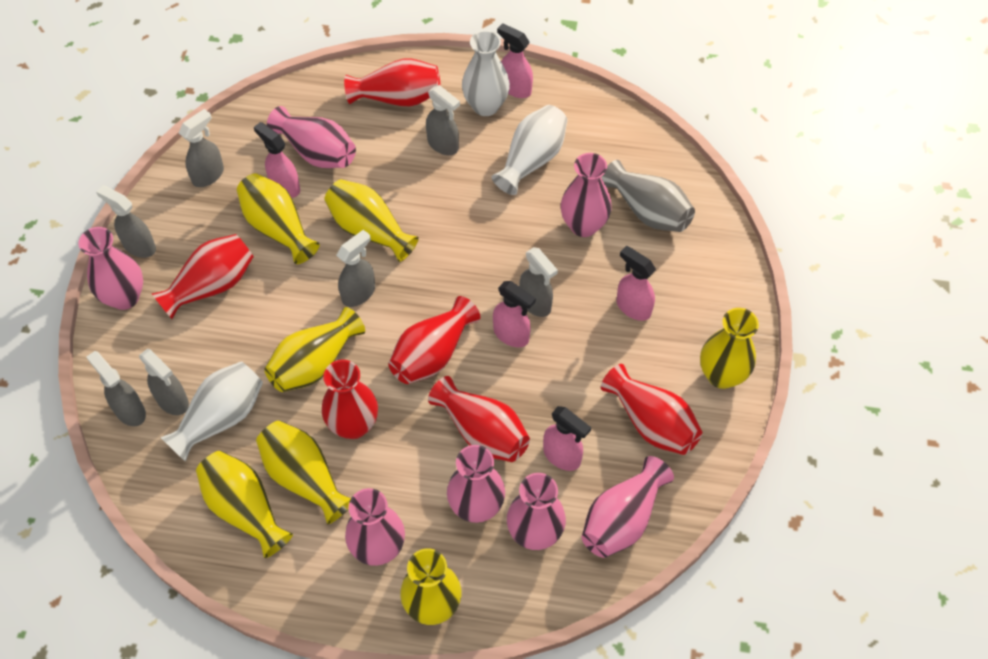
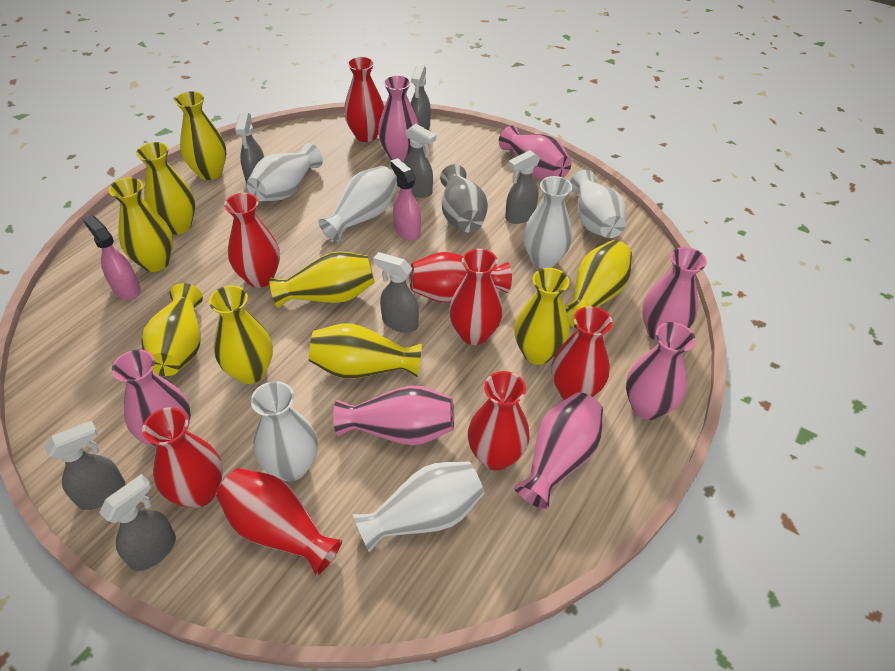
pink spray bottle: 5 -> 2
red vase: 6 -> 8
white vase: 3 -> 6
yellow vase: 7 -> 9

